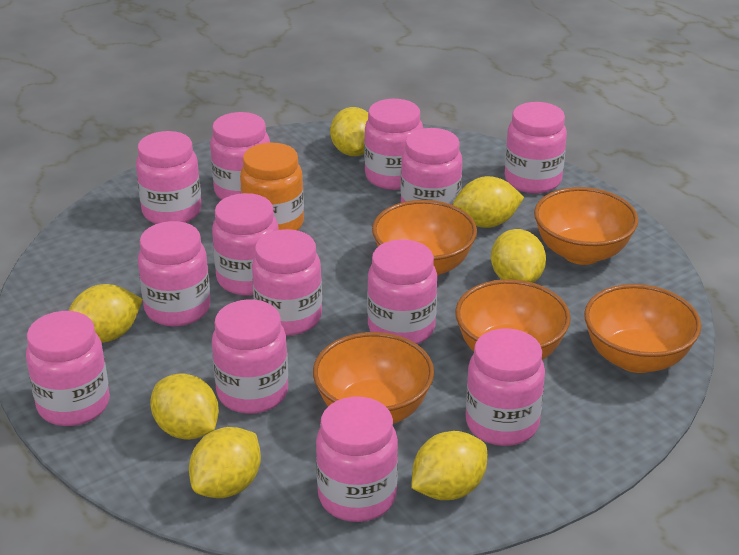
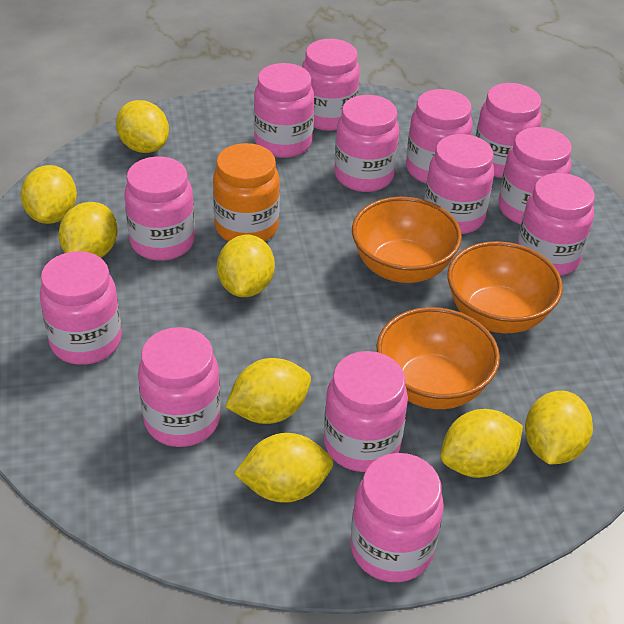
orange bowl: 5 -> 3
yellow lemon: 7 -> 8

